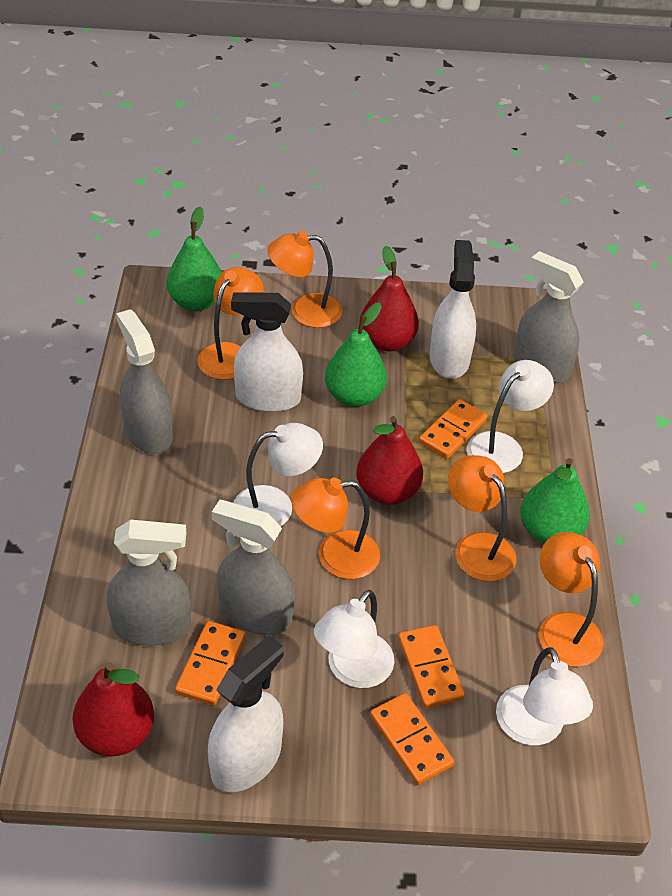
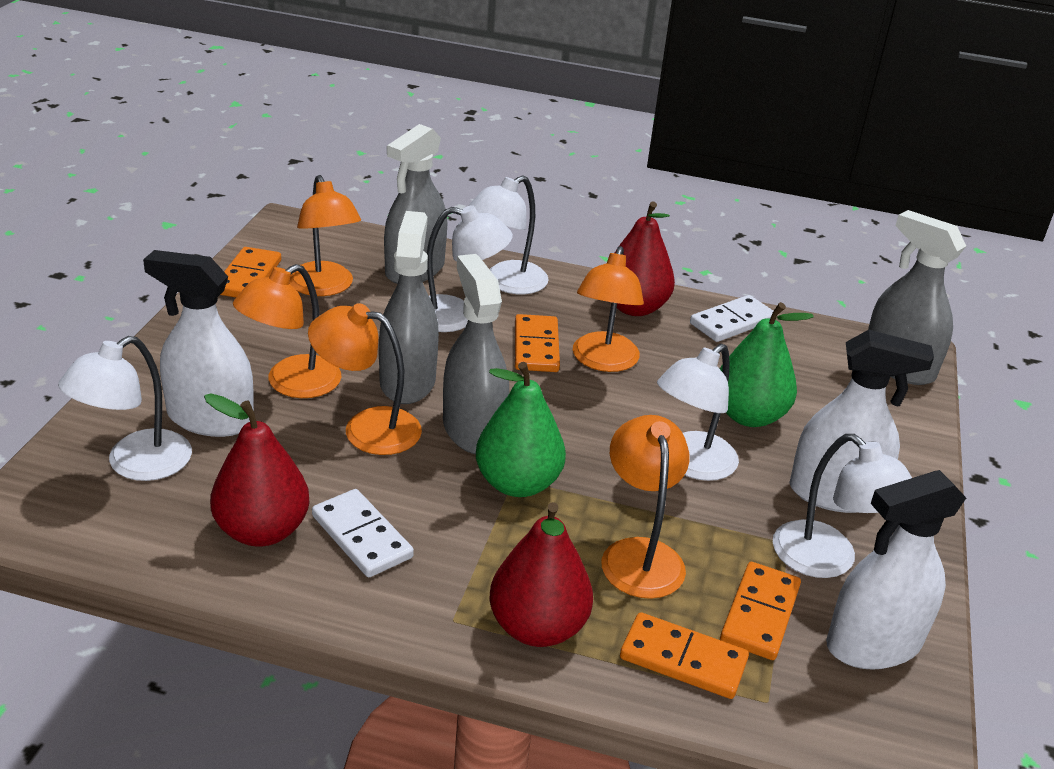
green pear: 3 -> 2
white domino: 0 -> 2
white lamp: 4 -> 5

